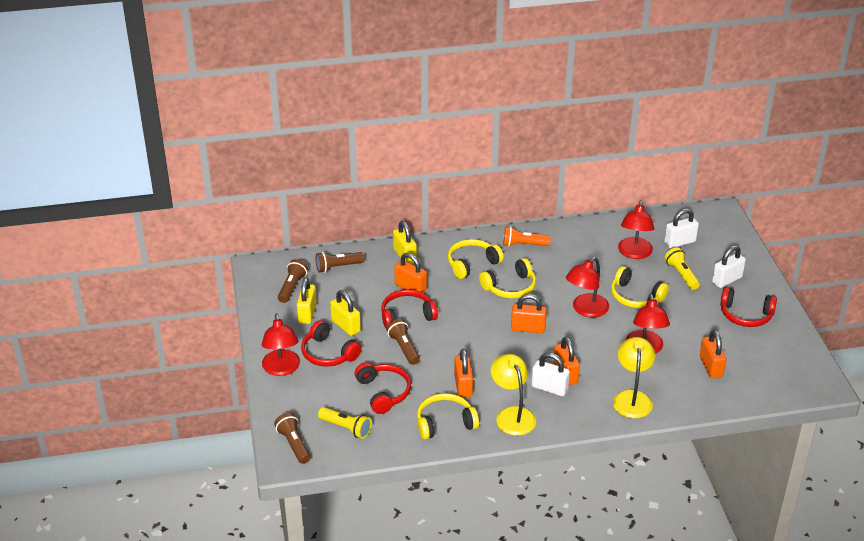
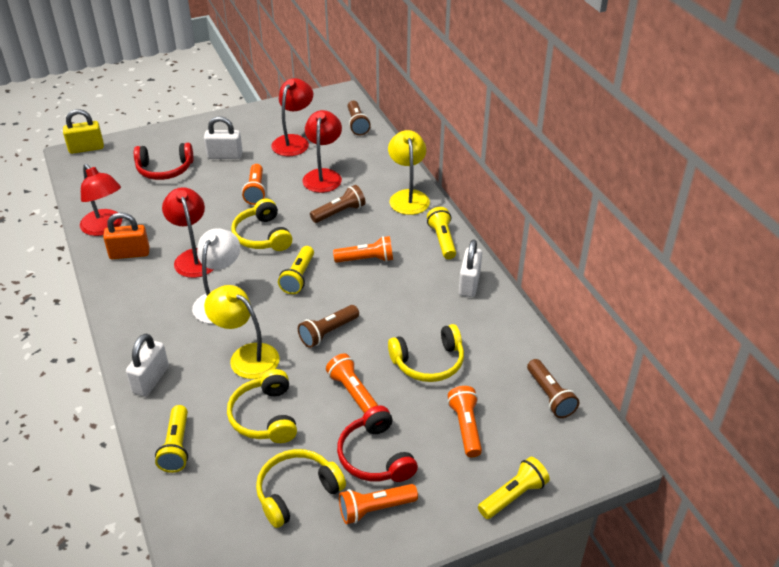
orange flashlight: 1 -> 5
orange padlock: 5 -> 1
red headphones: 4 -> 2
white lamp: 0 -> 1
yellow flashlight: 2 -> 4
yellow padlock: 3 -> 1

